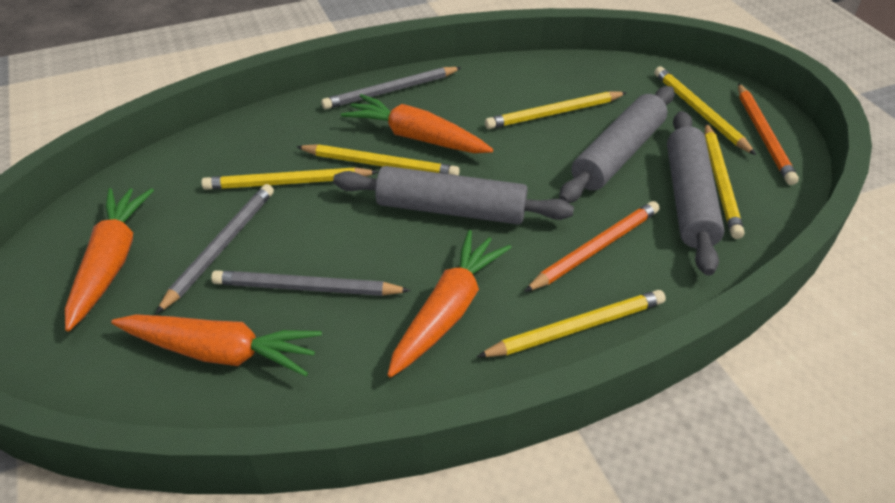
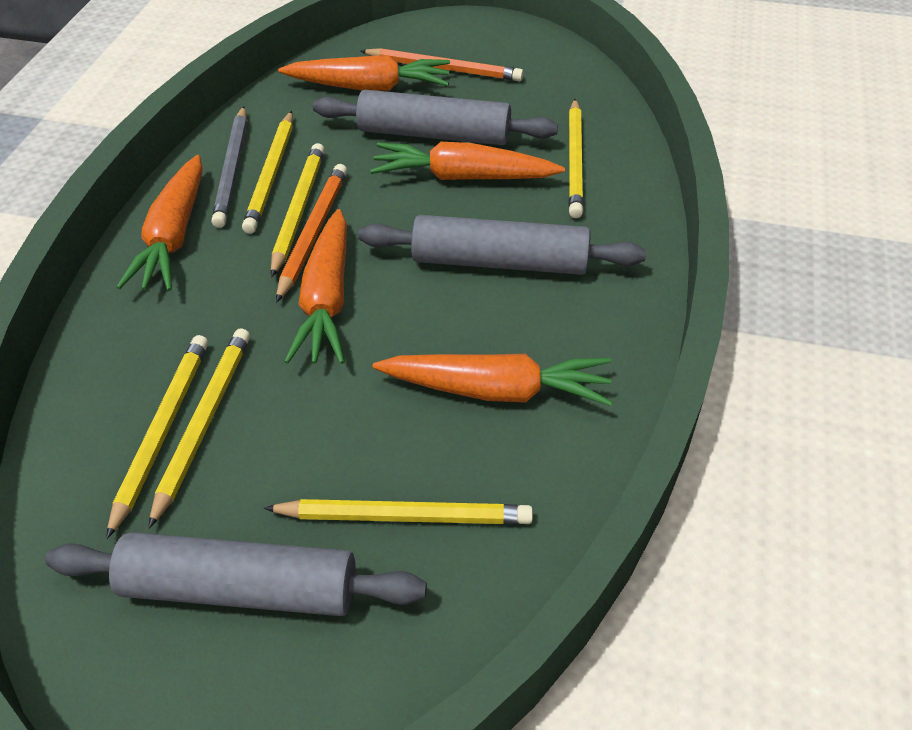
grey pencil: 3 -> 1
orange carrot: 4 -> 5

